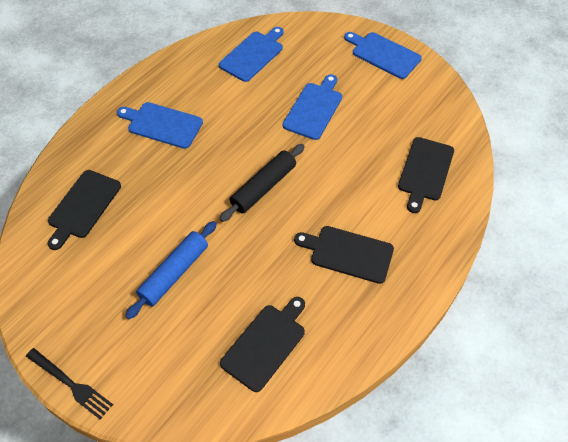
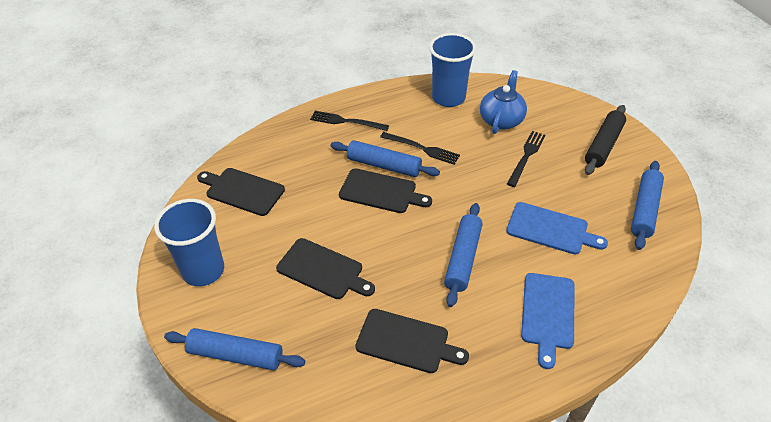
black fork: 1 -> 3
blue cup: 0 -> 2
blue cutting board: 4 -> 2
blue rolling pin: 1 -> 4
blue teapot: 0 -> 1

